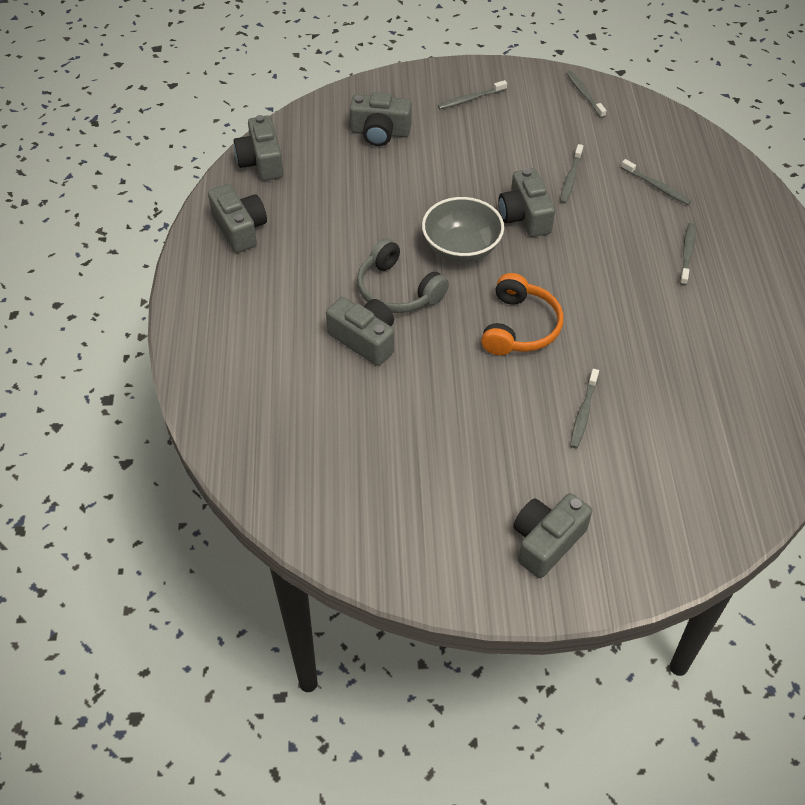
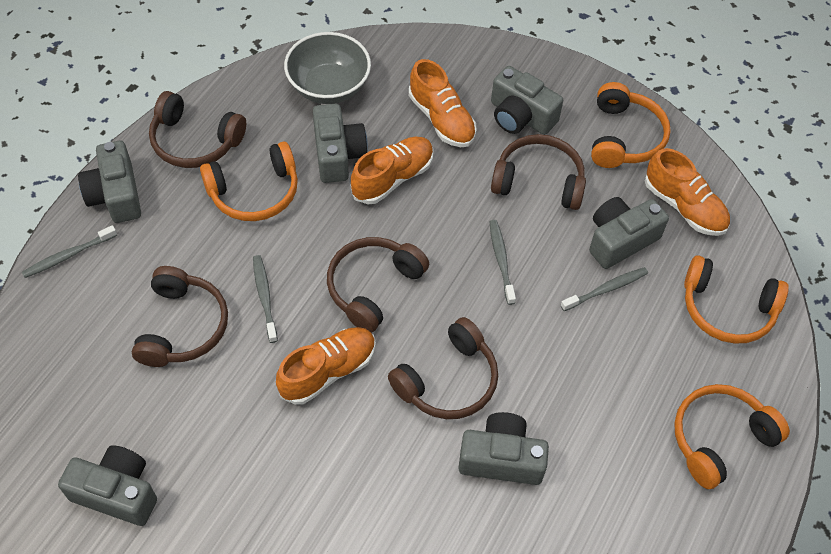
brown headphones: 0 -> 5
grey headphones: 1 -> 0
grey toothbrush: 6 -> 4
orange headphones: 1 -> 4
orange shoe: 0 -> 4

